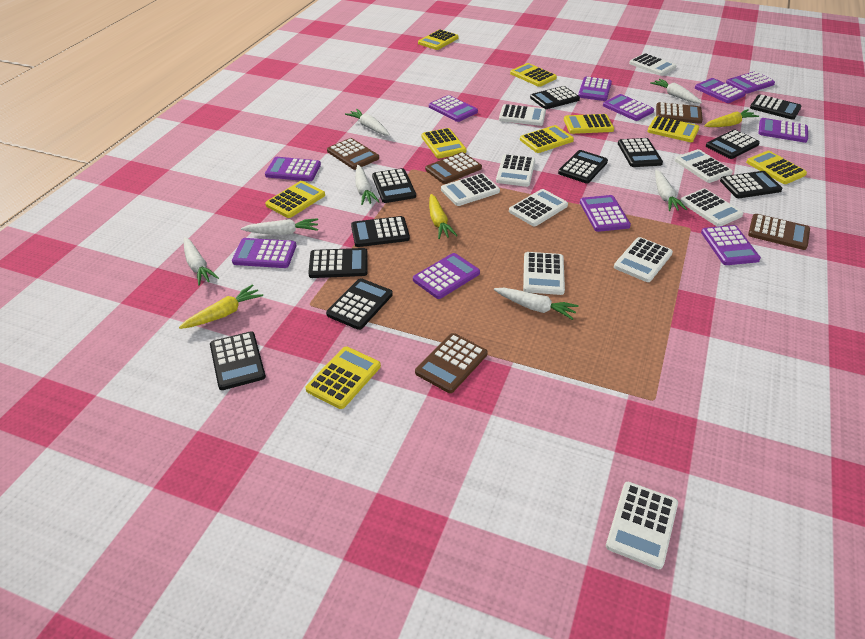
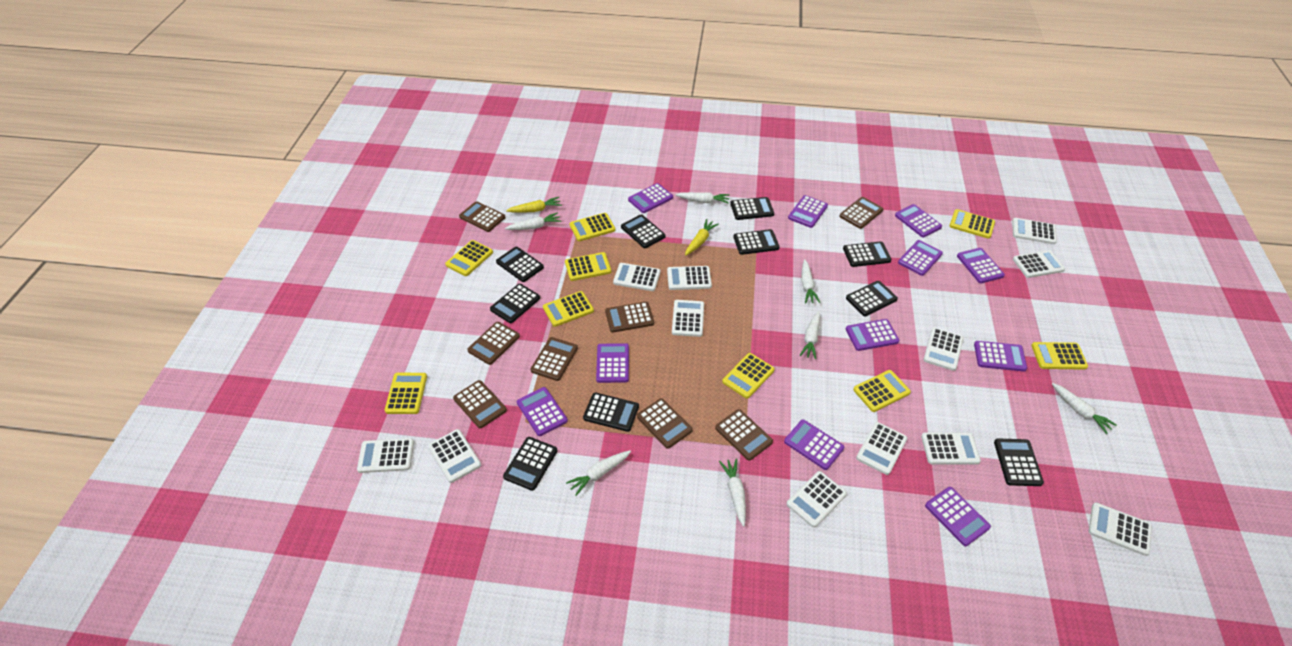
black calculator: 11 -> 10
brown calculator: 5 -> 8
white calculator: 10 -> 12
yellow carrot: 3 -> 2

